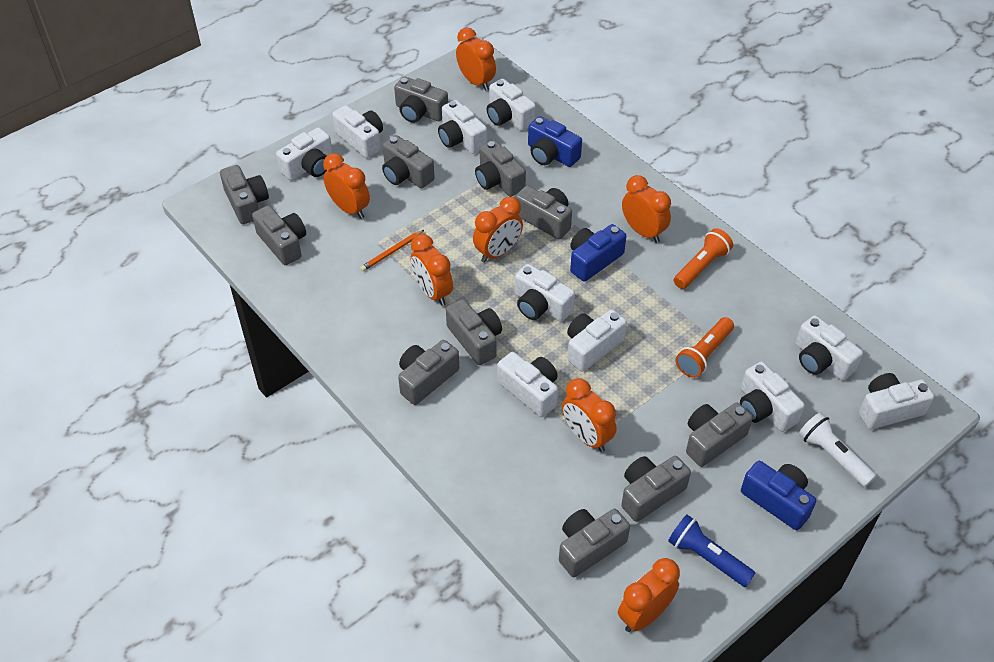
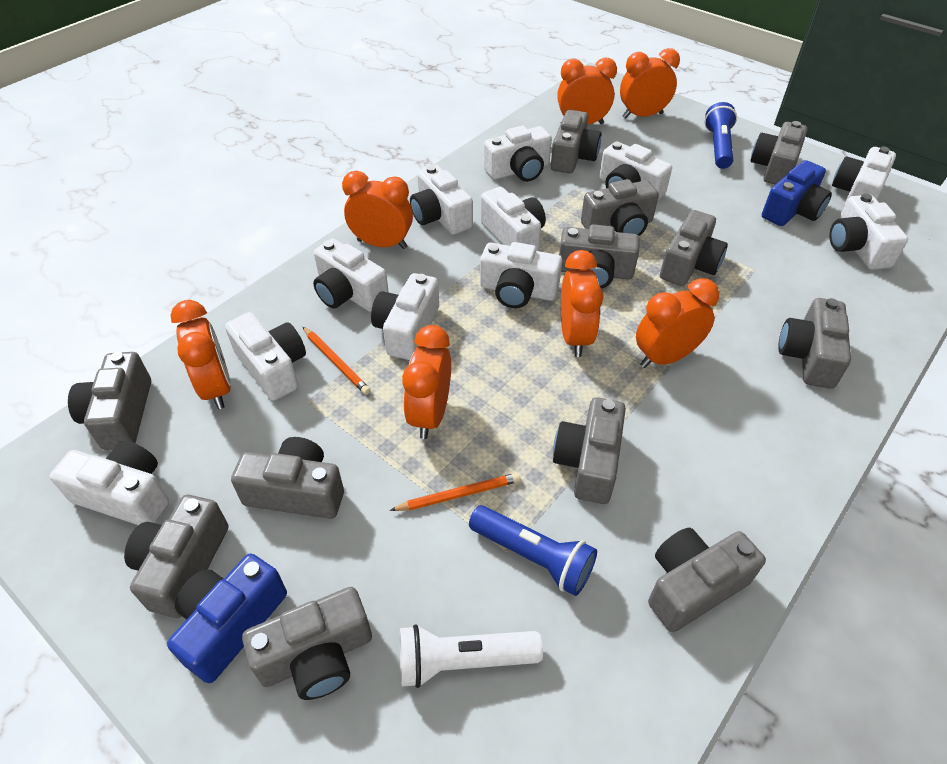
blue camera: 3 -> 2
blue flashlight: 1 -> 2
grey camera: 11 -> 12
orange flashlight: 2 -> 0
orange pencil: 1 -> 2
white camera: 10 -> 11

